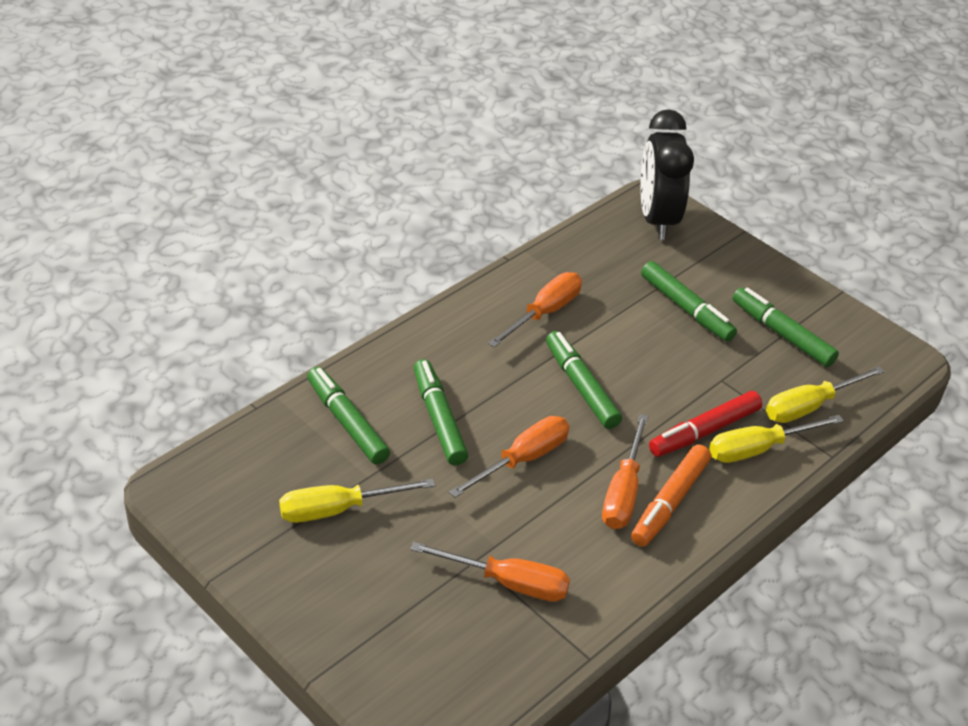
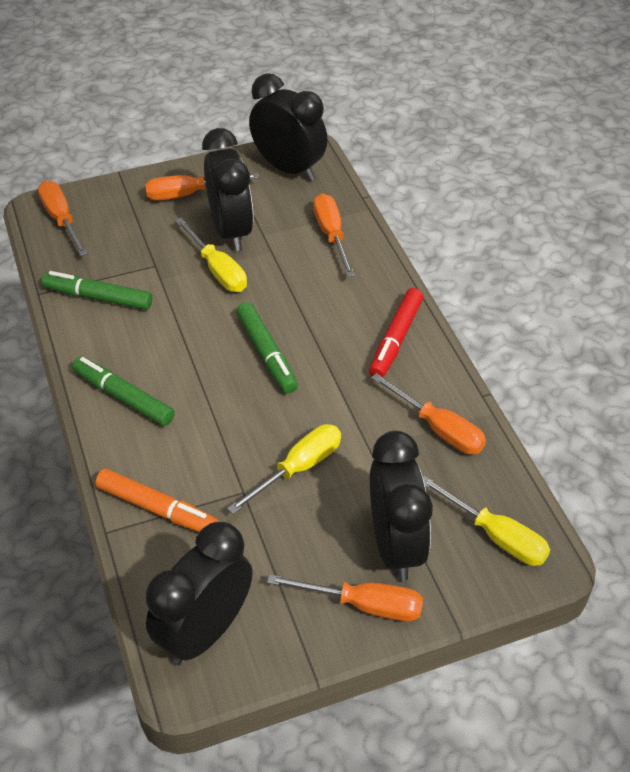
black clock: 1 -> 4
green marker: 5 -> 3
orange screwdriver: 4 -> 5

